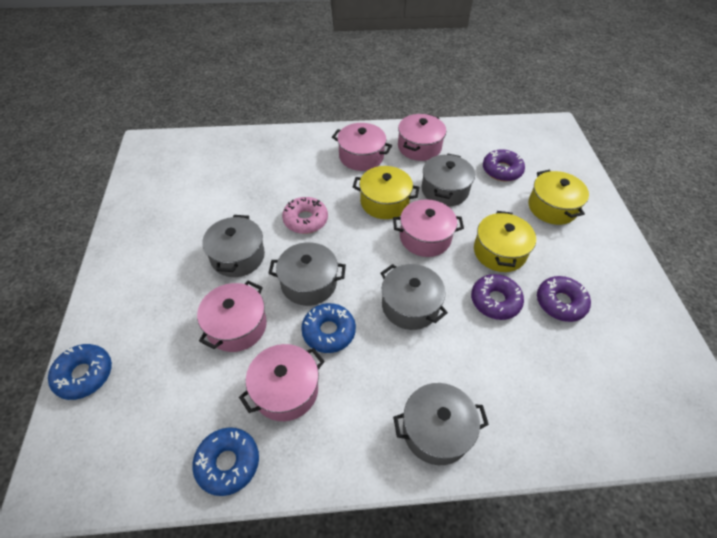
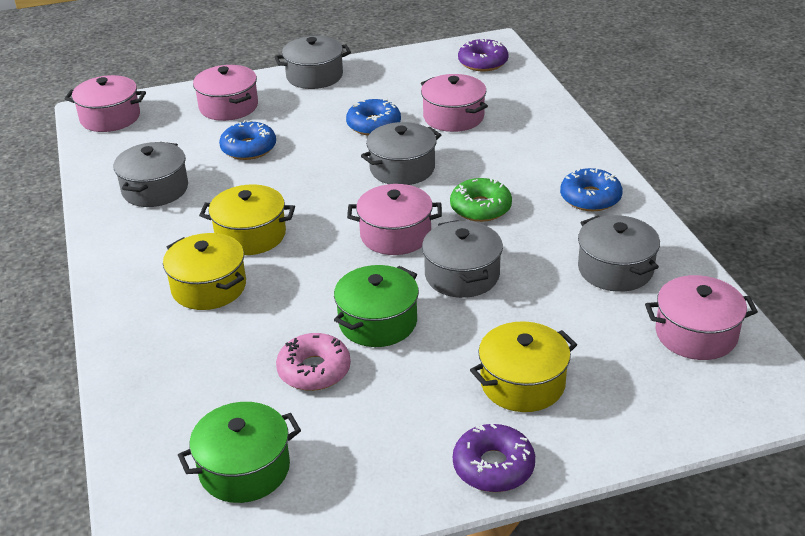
green donut: 0 -> 1
green pot: 0 -> 2
purple donut: 3 -> 2

